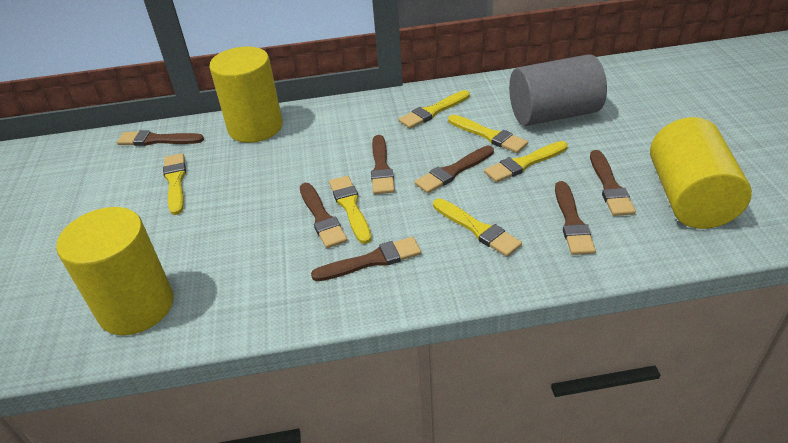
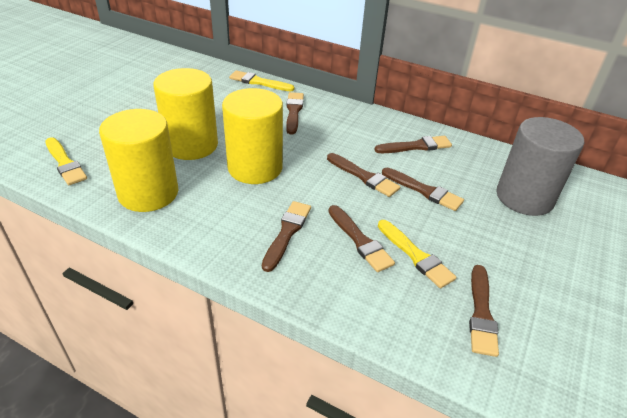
yellow brush: 6 -> 3

